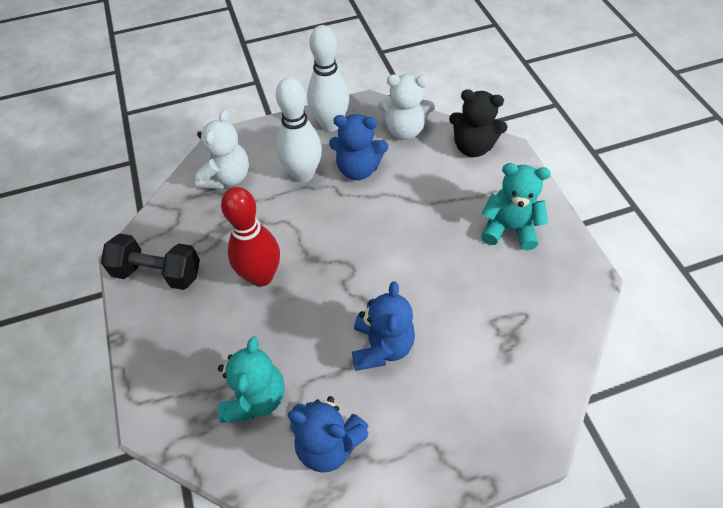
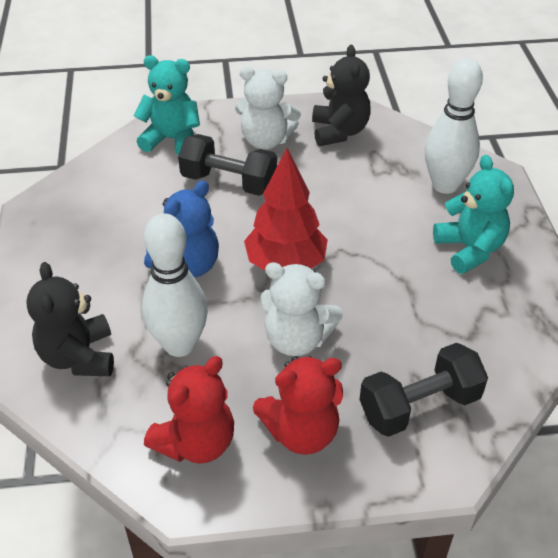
black dumbbell: 1 -> 2
black teddy bear: 1 -> 2
blue teddy bear: 3 -> 1
red bowling pin: 1 -> 0
red teddy bear: 0 -> 2
red tree: 0 -> 1

